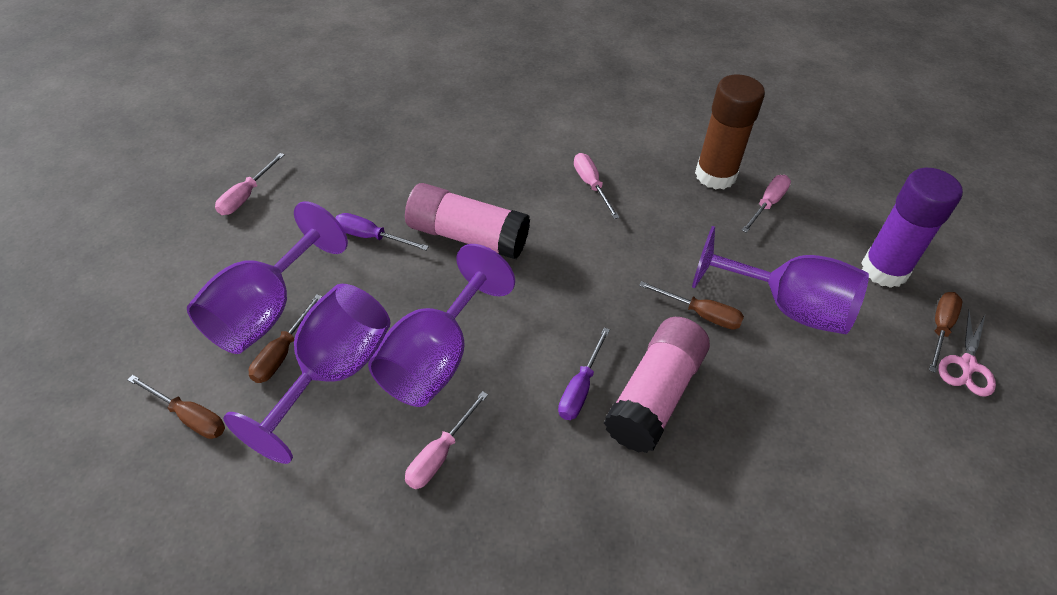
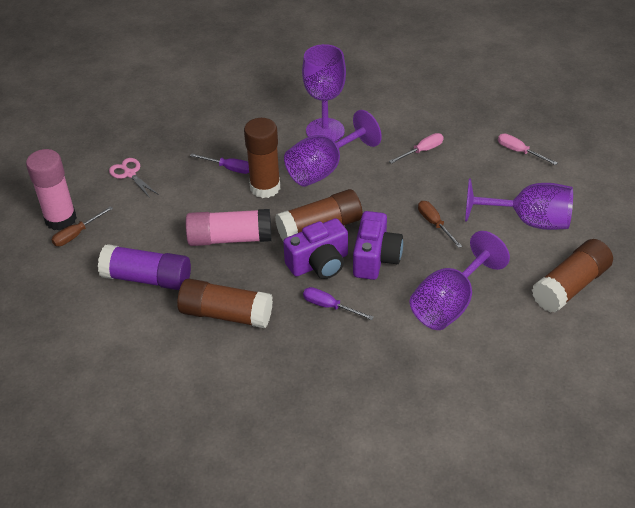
brown glue stick: 1 -> 4
brown screwdriver: 4 -> 2
pink screwdriver: 4 -> 2
purple camera: 0 -> 2

